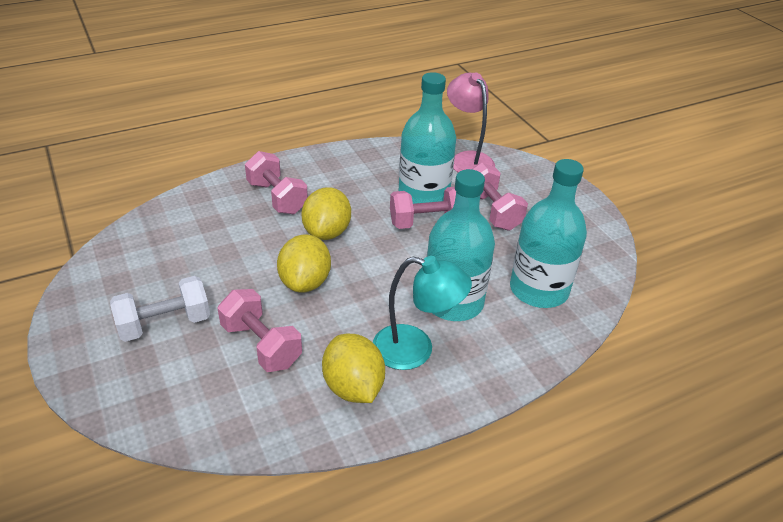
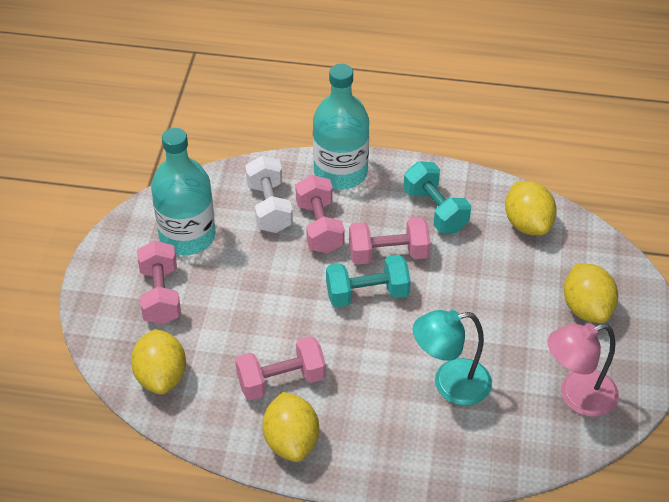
turquoise bottle: 3 -> 2
turquoise dumbbell: 0 -> 2
yellow lemon: 3 -> 4

